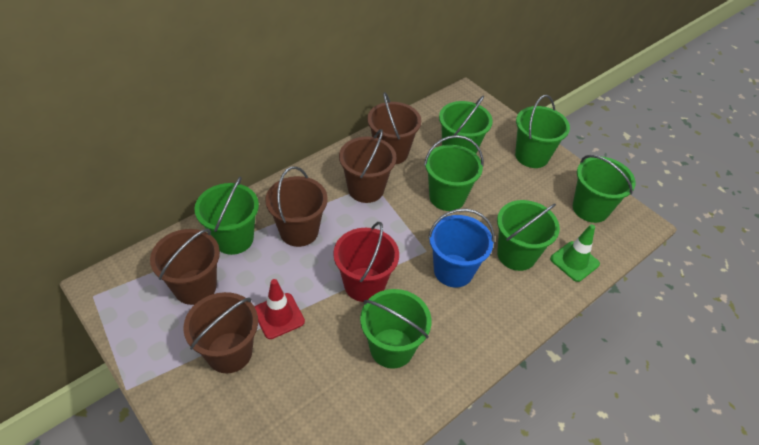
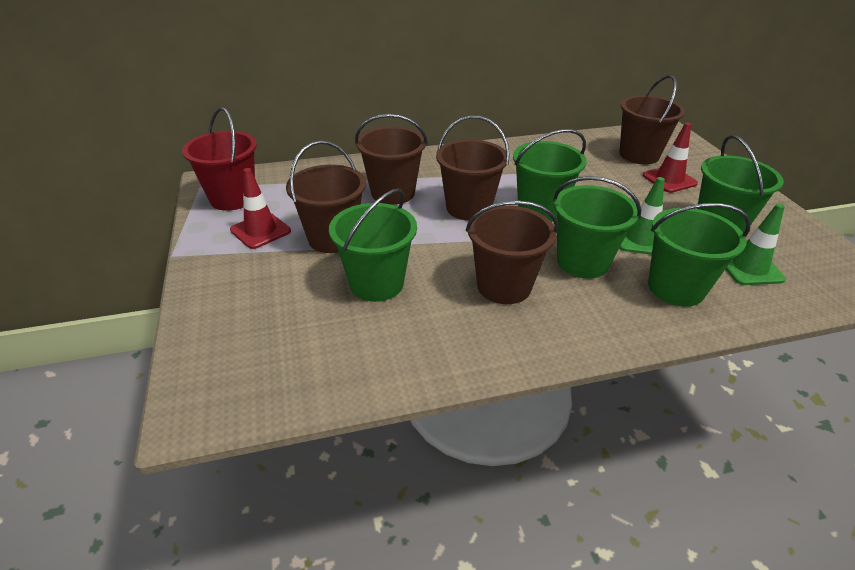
blue bucket: 1 -> 0
green bucket: 7 -> 5
green traffic cone: 1 -> 2
red traffic cone: 1 -> 2

